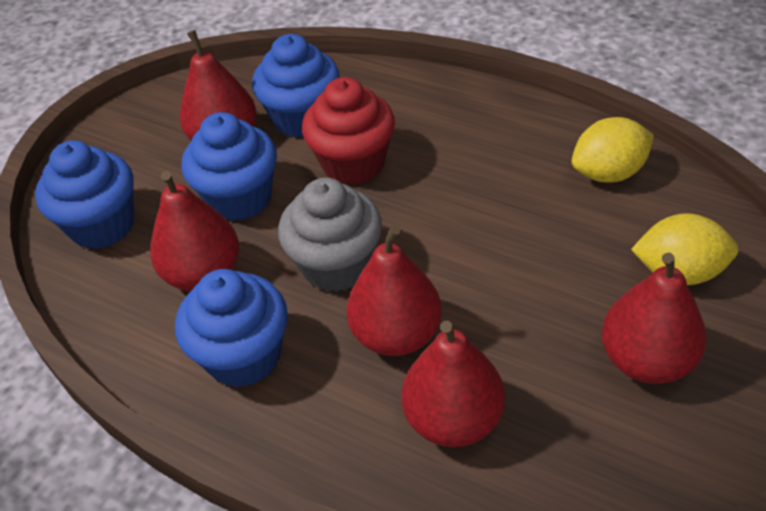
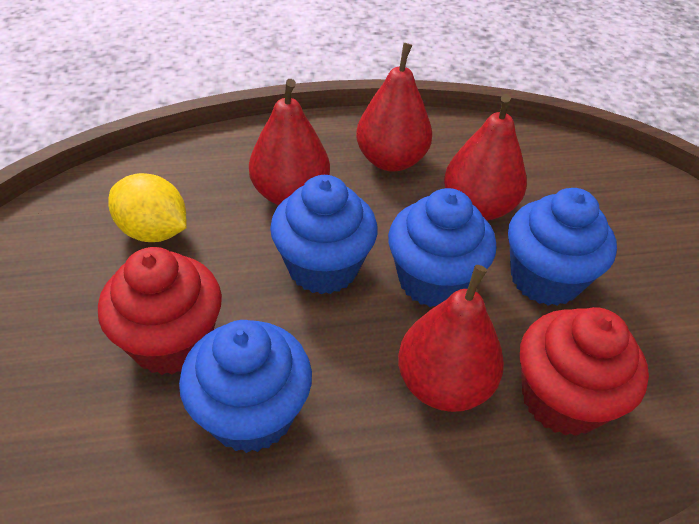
grey cupcake: 1 -> 0
red cupcake: 1 -> 2
red pear: 5 -> 4
yellow lemon: 2 -> 1

